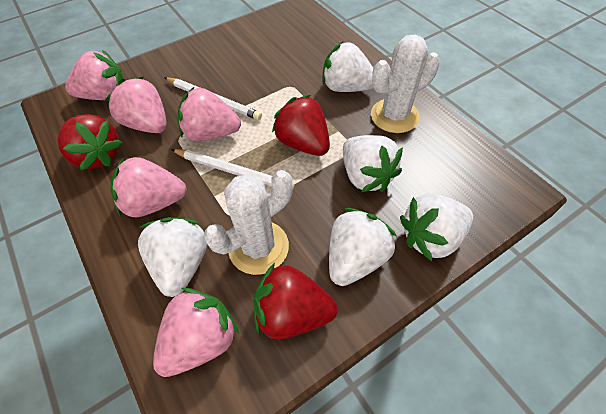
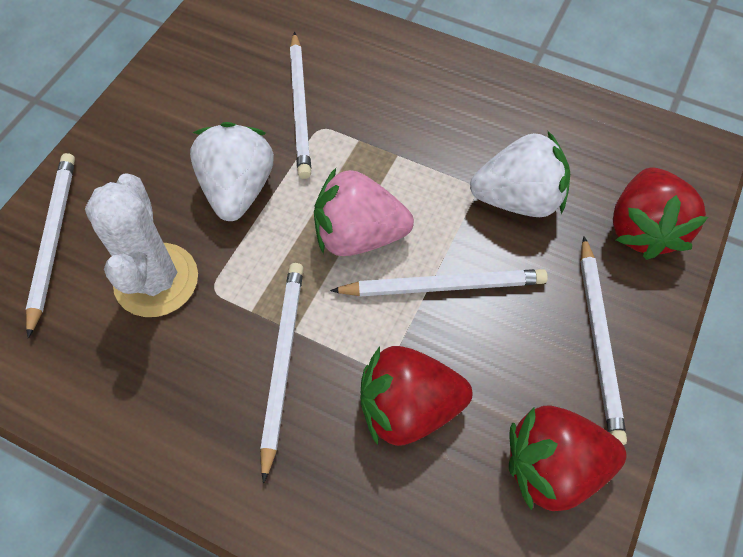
pink strawberry: 5 -> 1
white cactus: 2 -> 1
white pencil: 2 -> 5
white strawberry: 5 -> 2

